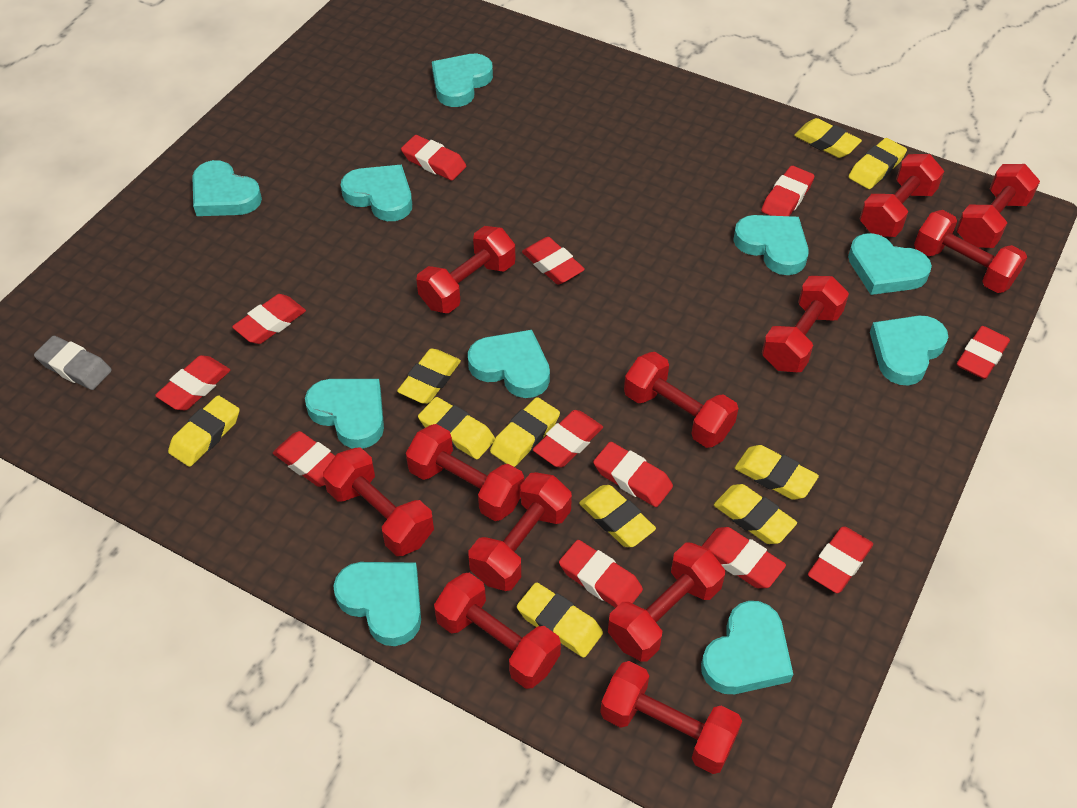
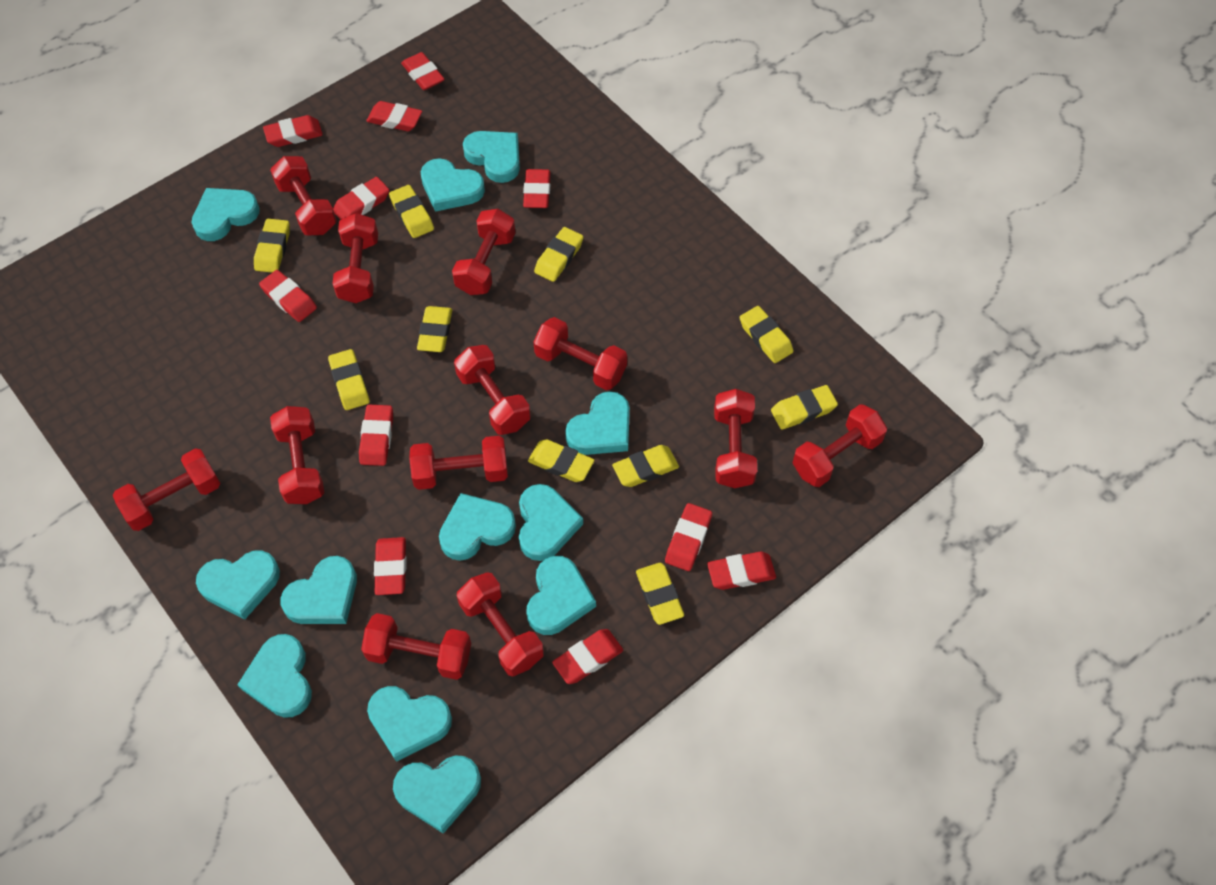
grey eraser: 1 -> 0
red eraser: 12 -> 11
turquoise heart: 10 -> 12

